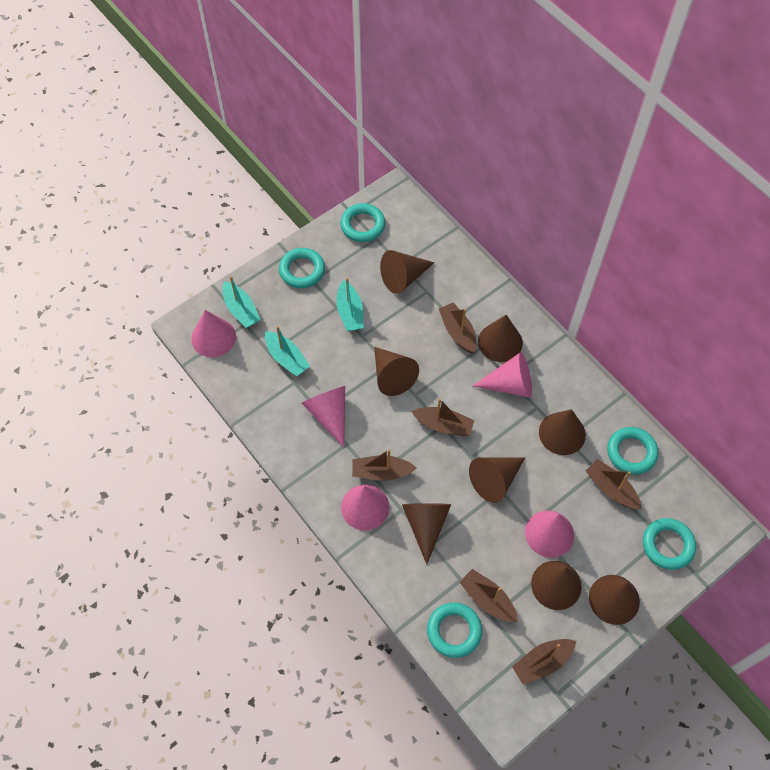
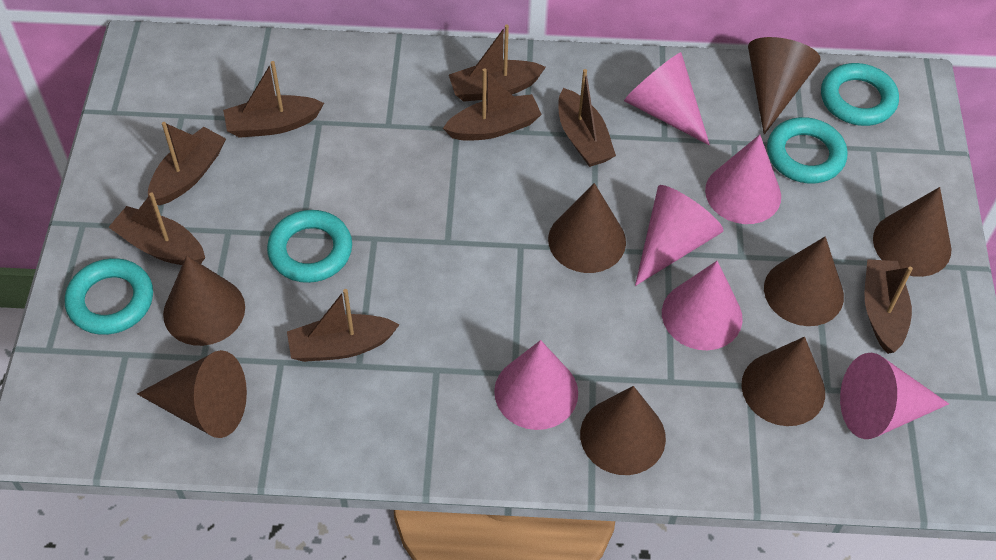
brown boat: 6 -> 8
pink cone: 5 -> 6
turquoise boat: 3 -> 0
turquoise ring: 5 -> 4

